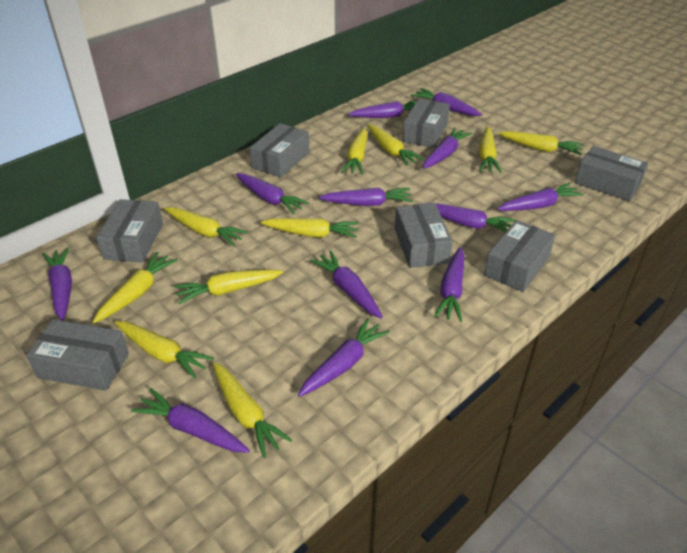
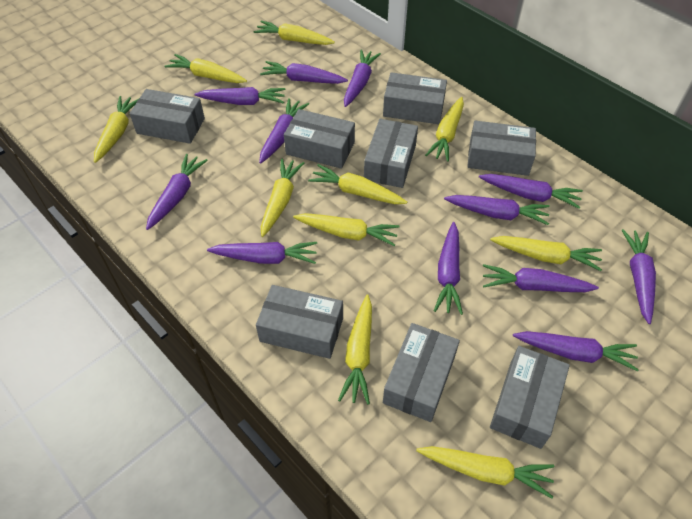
grey box: 7 -> 8

